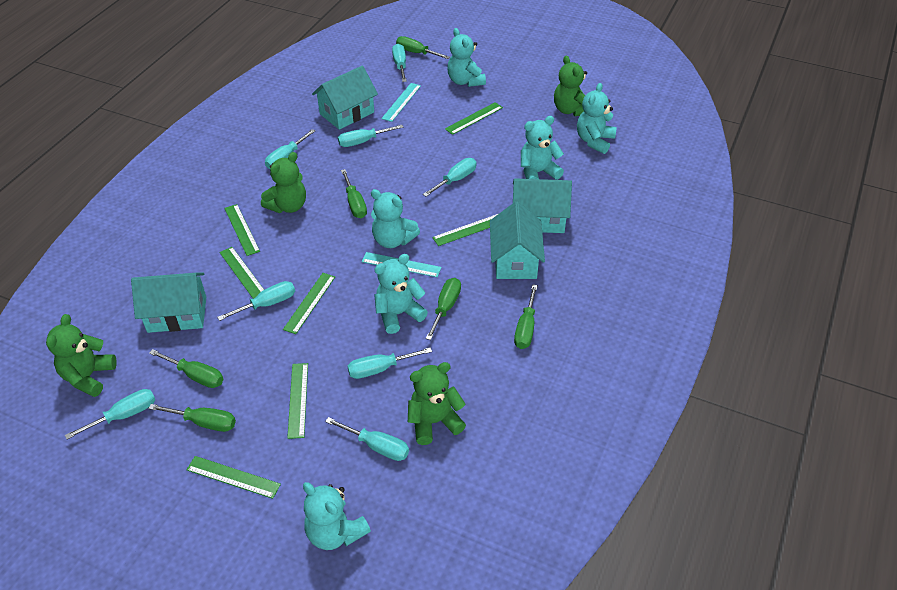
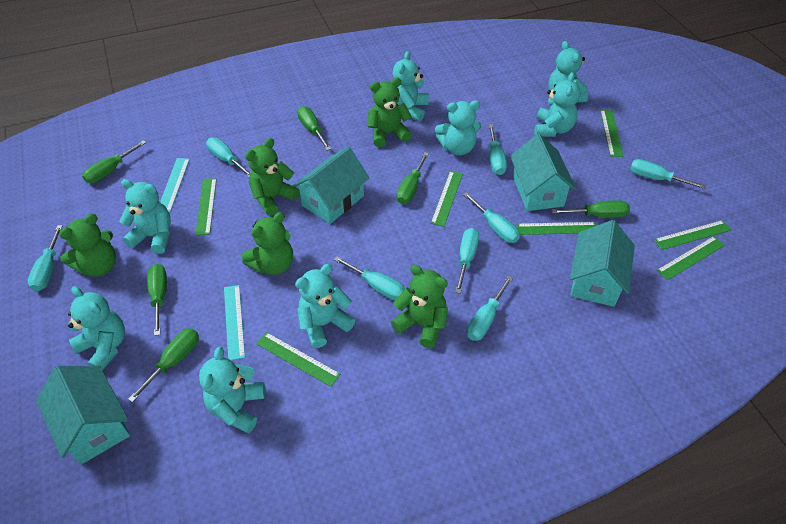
green teddy bear: 4 -> 5
turquoise teddy bear: 6 -> 8

